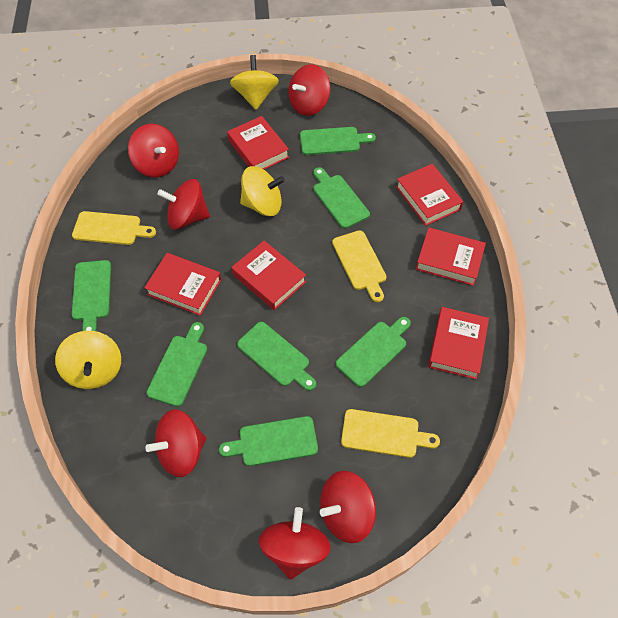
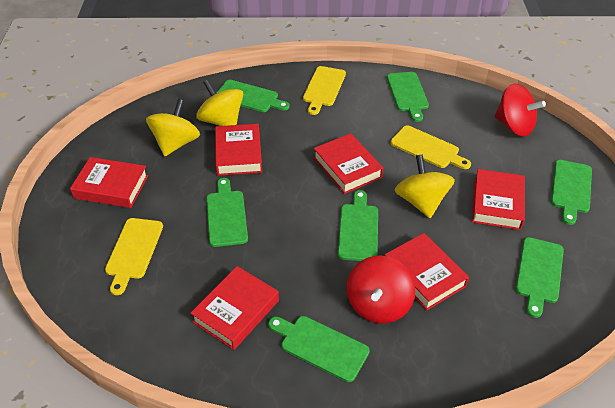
red spinning top: 6 -> 2

